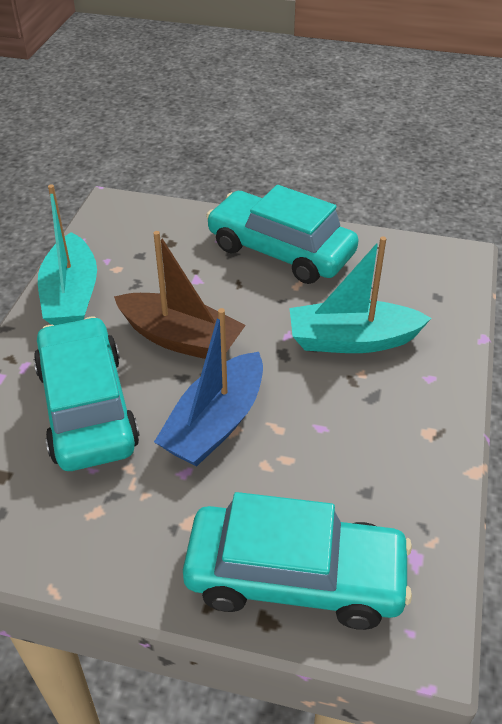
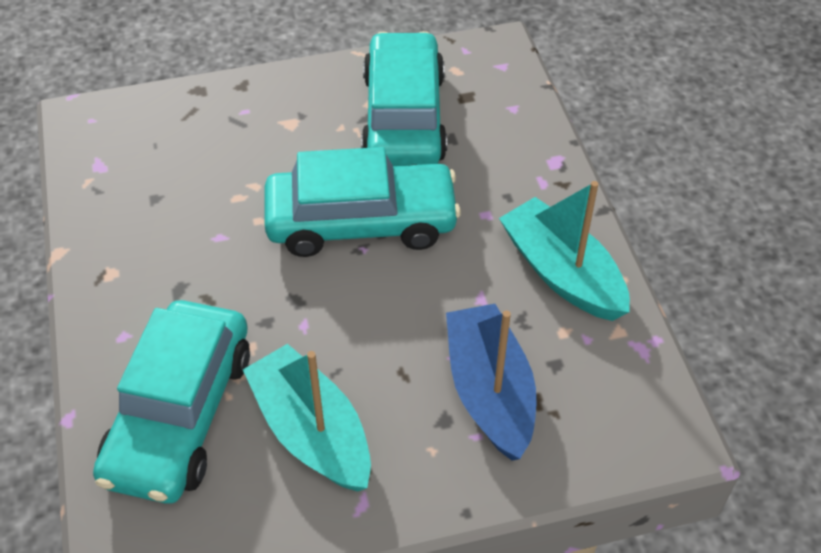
brown boat: 1 -> 0

